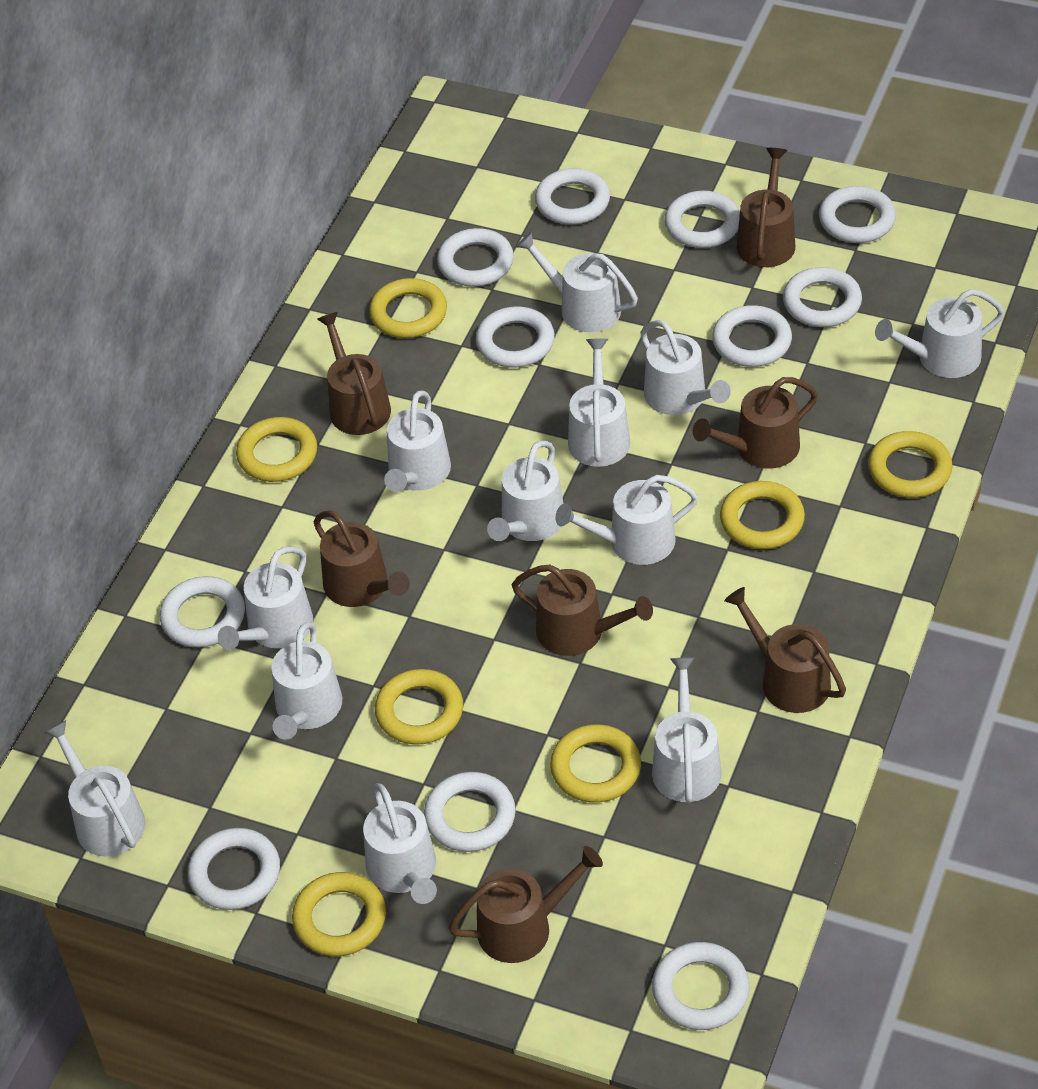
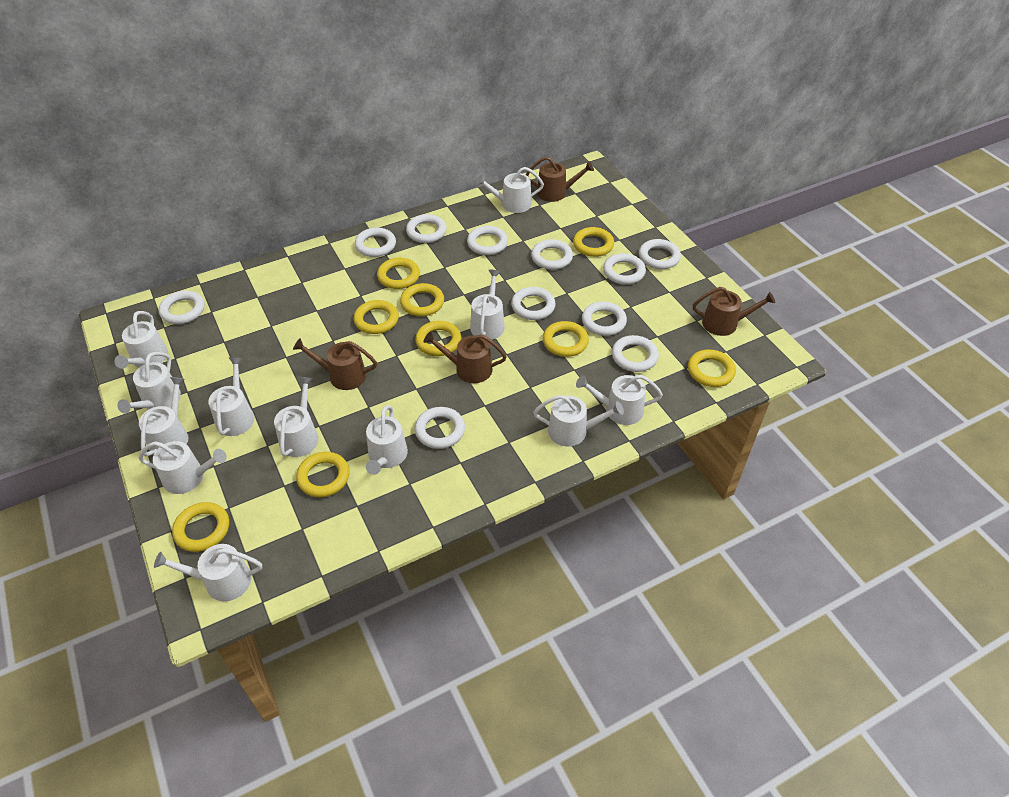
brown watering can: 7 -> 4
yellow ring: 7 -> 9

